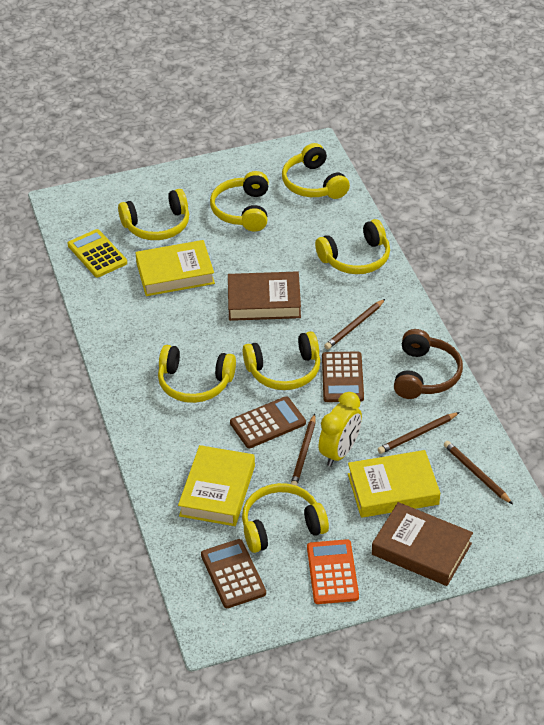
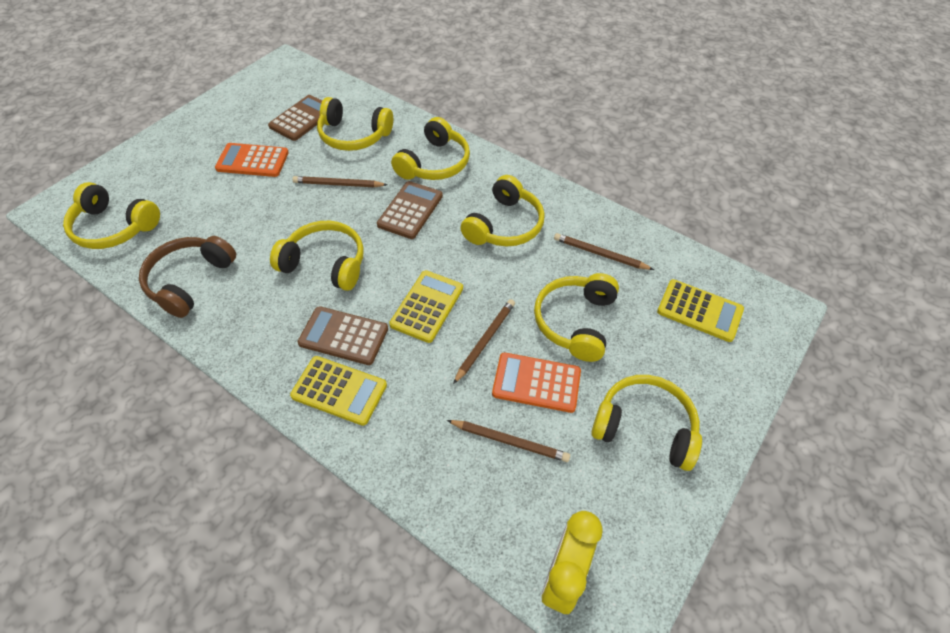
brown book: 2 -> 0
orange calculator: 1 -> 2
yellow book: 3 -> 0
yellow calculator: 1 -> 3

